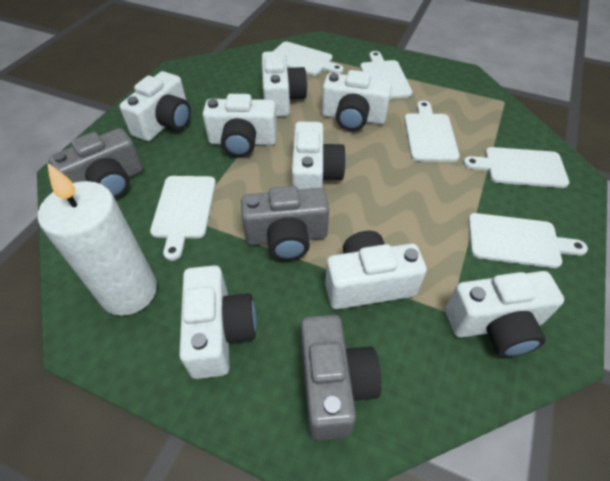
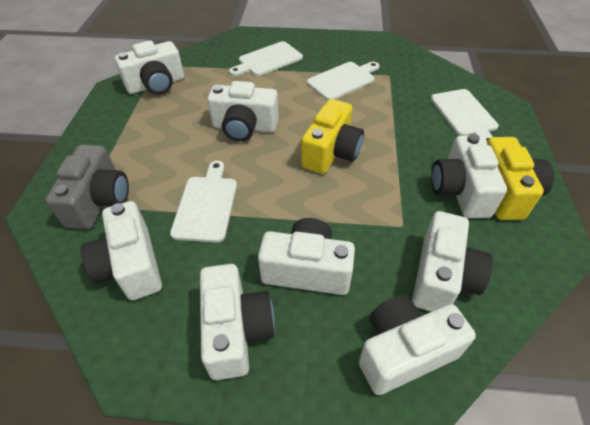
grey camera: 3 -> 1
white candle: 1 -> 0
white cutting board: 6 -> 4
yellow camera: 0 -> 2

